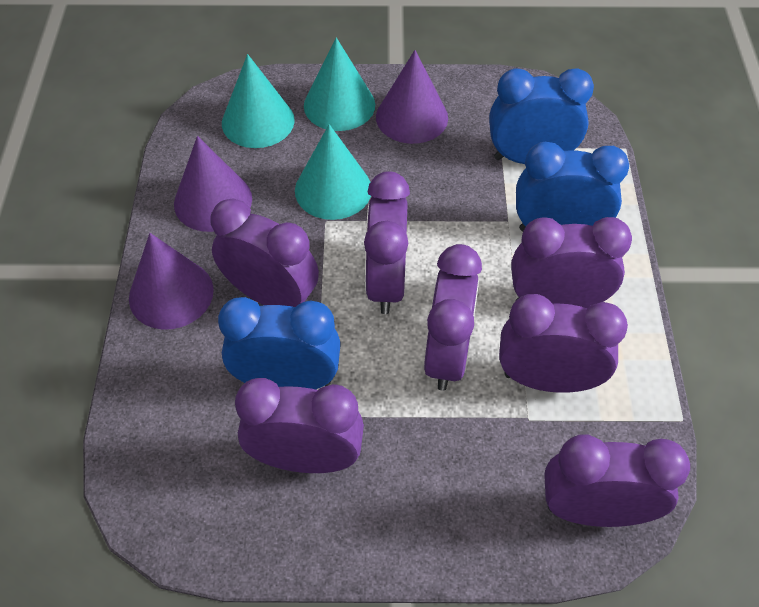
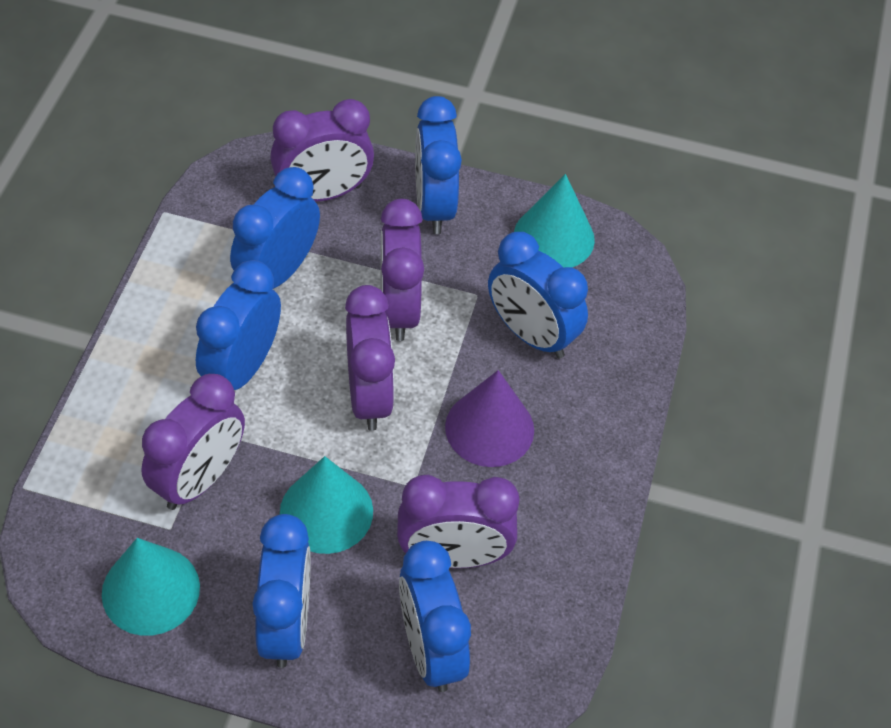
blue clock: 3 -> 6
purple clock: 7 -> 5
purple cone: 3 -> 1

